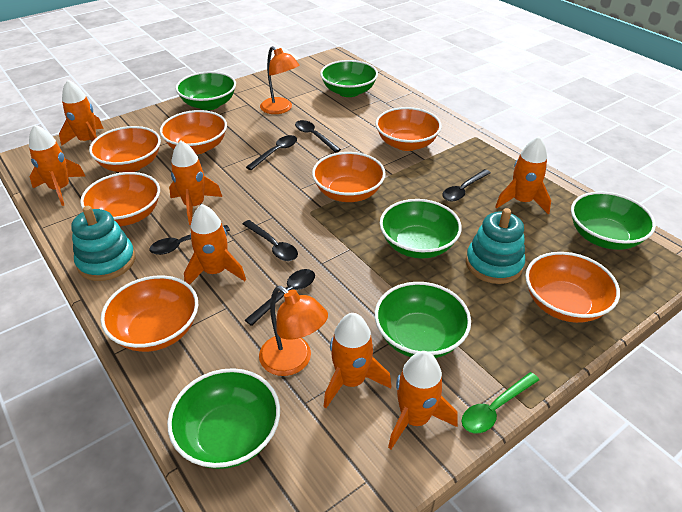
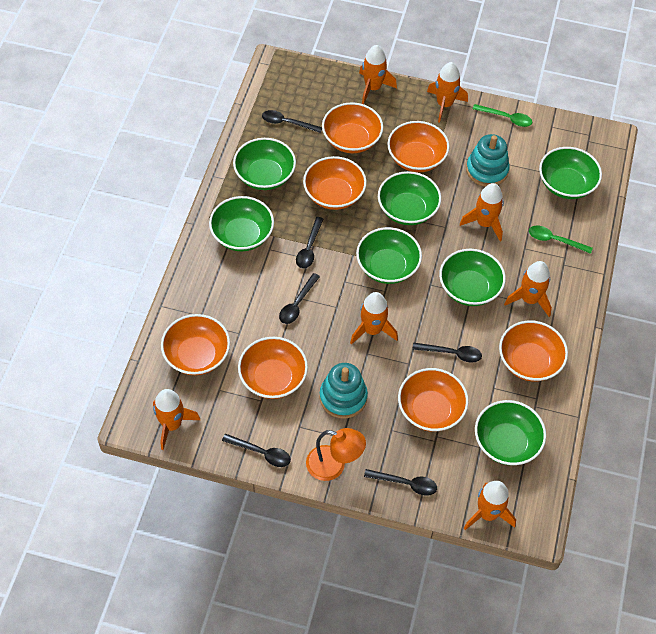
green bowl: 6 -> 7
green spoon: 1 -> 2
orange lamp: 2 -> 1

